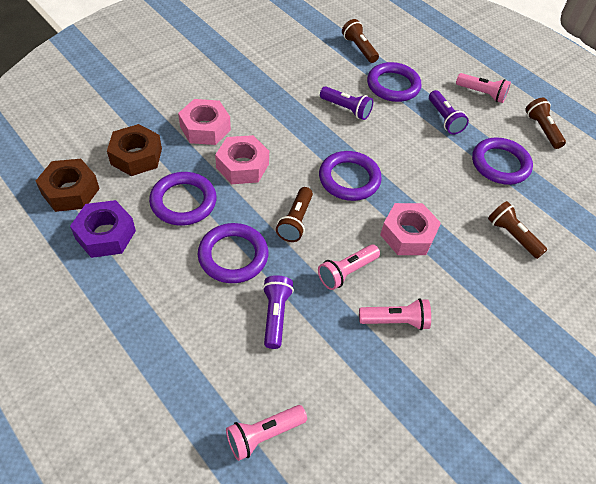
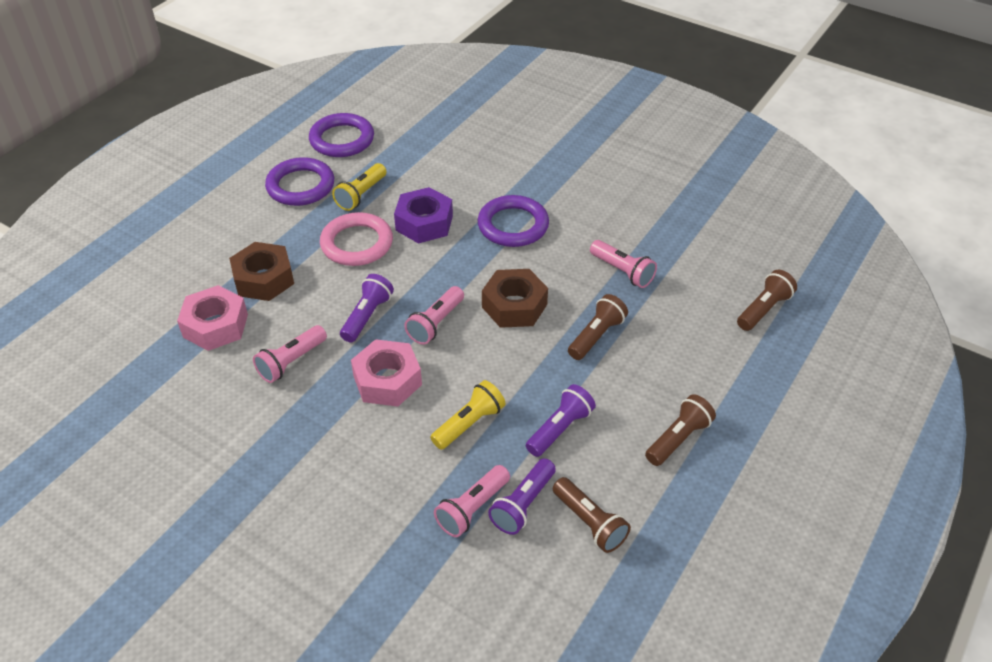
pink nut: 3 -> 2
pink ring: 0 -> 1
purple ring: 5 -> 3
yellow flashlight: 0 -> 2

